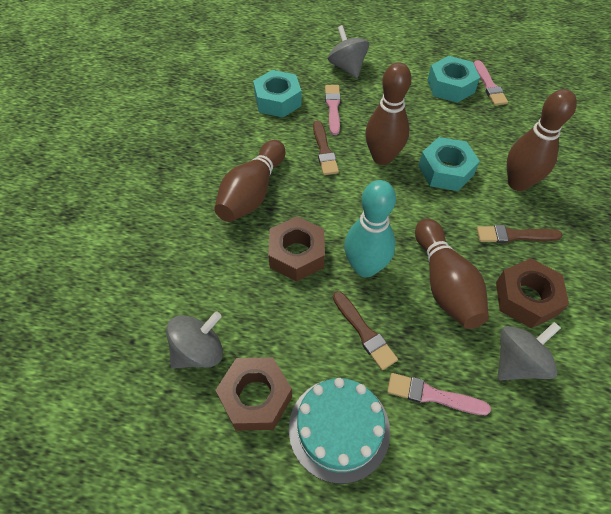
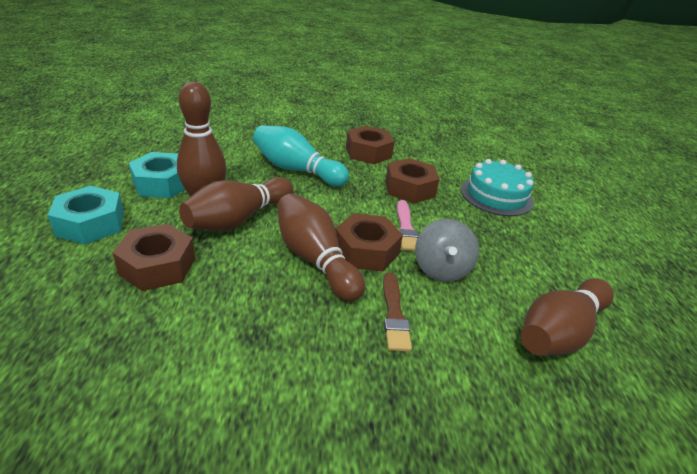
brown brush: 3 -> 1
brown nut: 3 -> 4
grey spinning top: 3 -> 1
pink brush: 3 -> 1
turquoise nut: 3 -> 2

